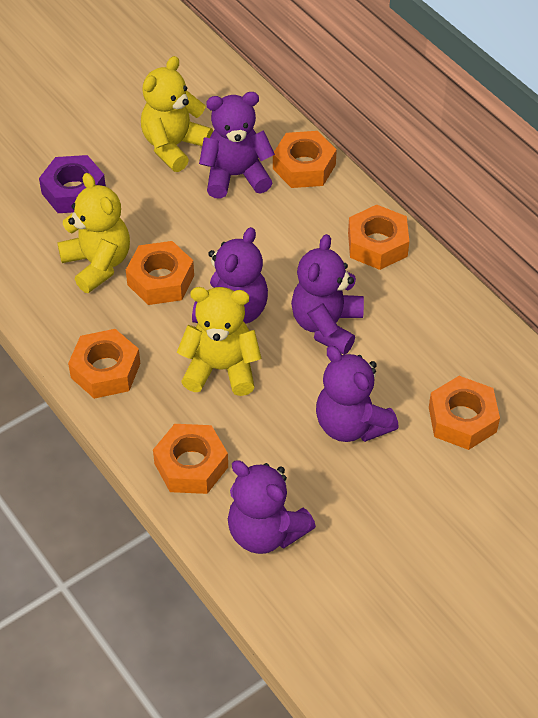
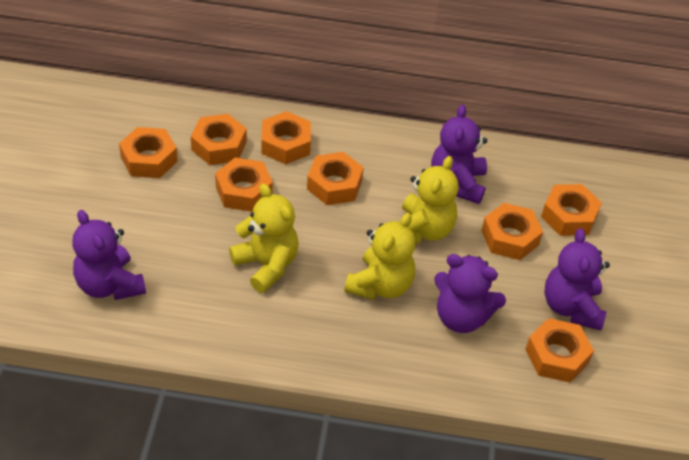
orange nut: 6 -> 8
purple nut: 1 -> 0
purple teddy bear: 5 -> 4

